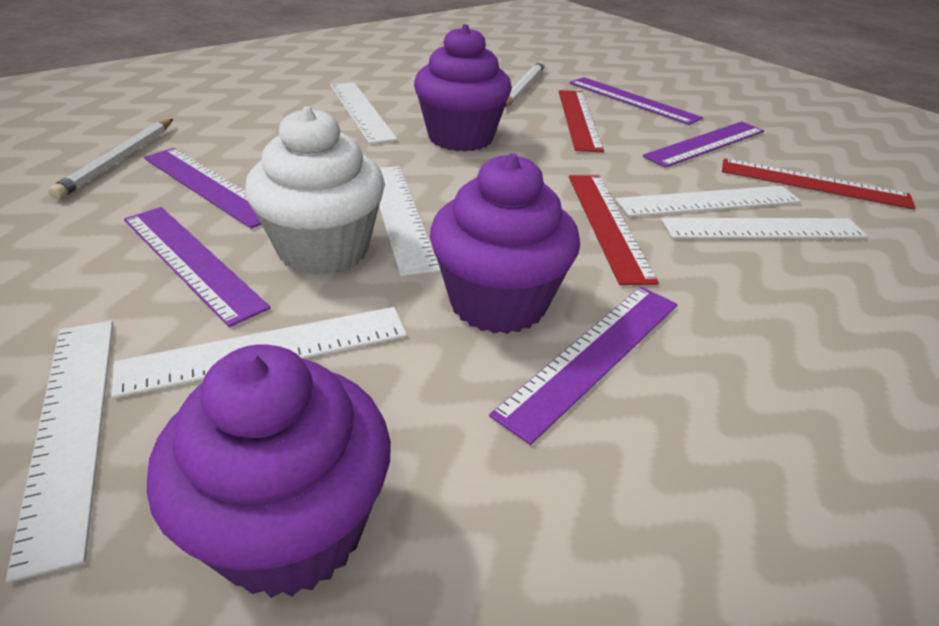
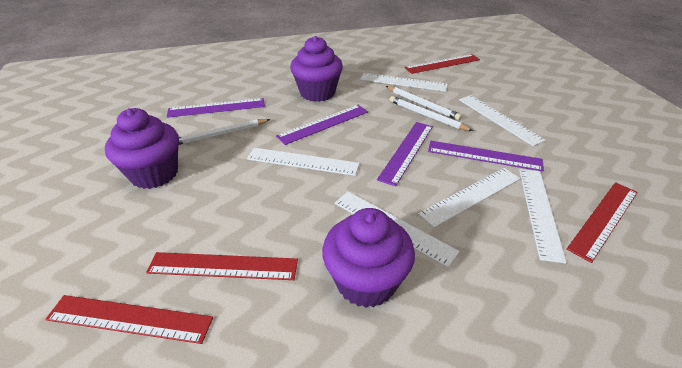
purple ruler: 5 -> 4
red ruler: 3 -> 4
white cupcake: 1 -> 0
white pencil: 2 -> 3

